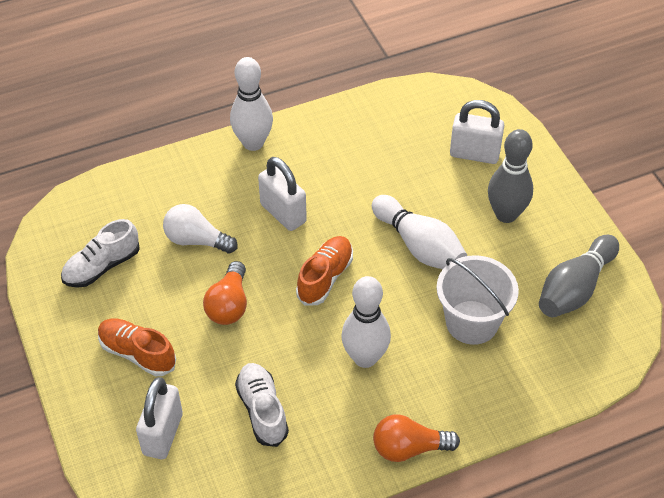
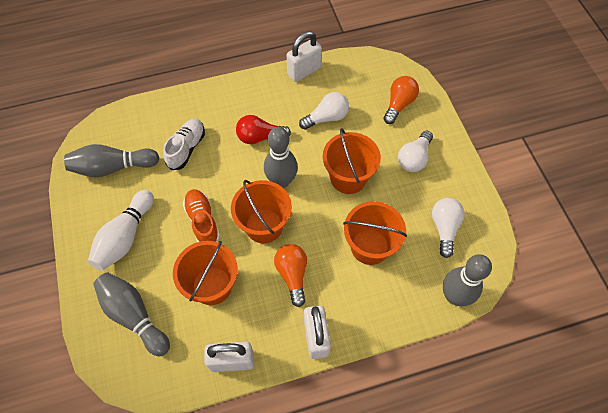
grey bowling pin: 2 -> 4
orange bucket: 0 -> 4
orange shoe: 2 -> 1
red light bulb: 0 -> 1
white bowling pin: 3 -> 1
white bucket: 1 -> 0
white light bulb: 1 -> 3
white shoe: 2 -> 1

